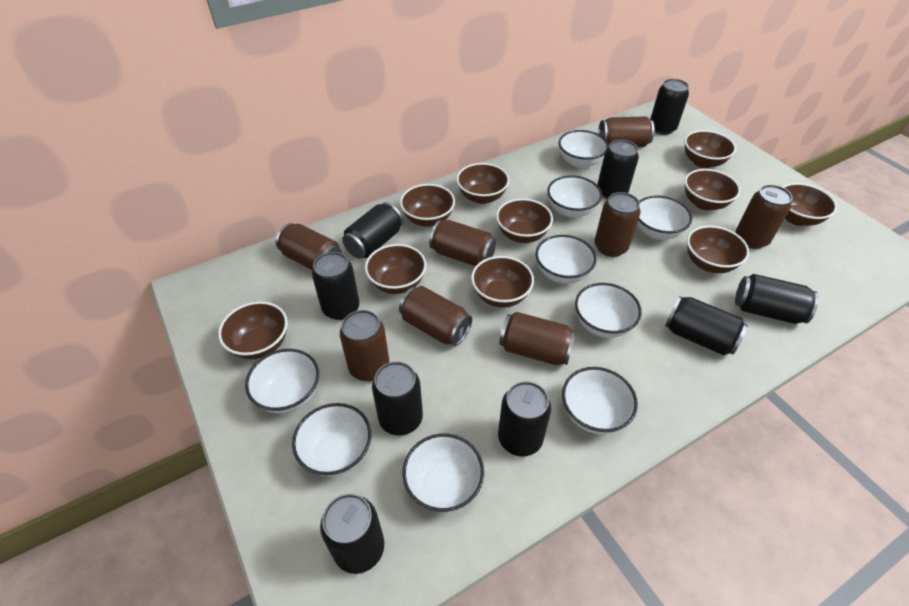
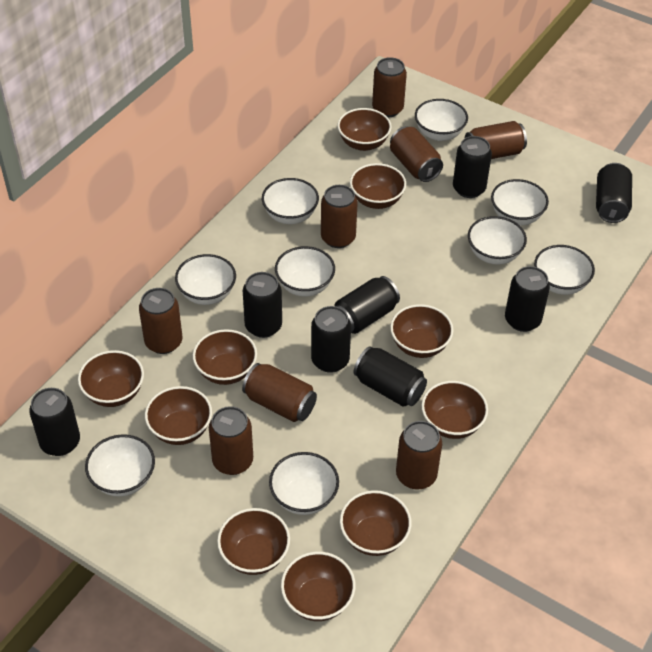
black can: 9 -> 8

